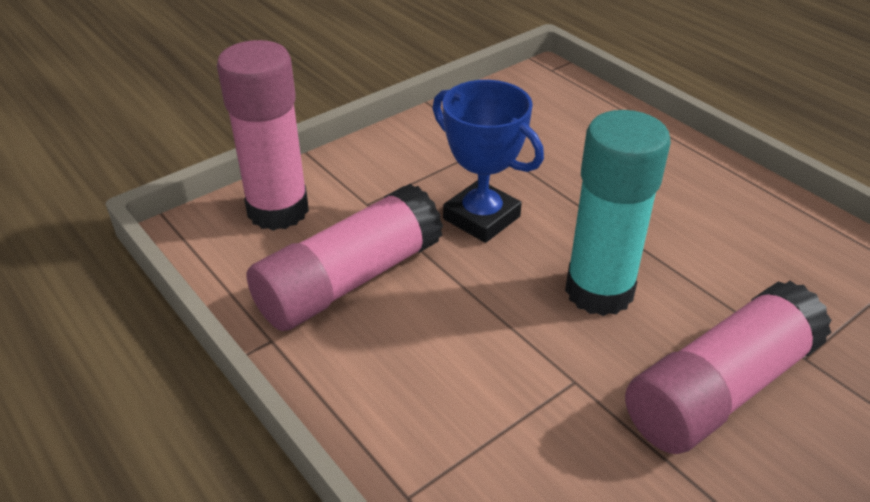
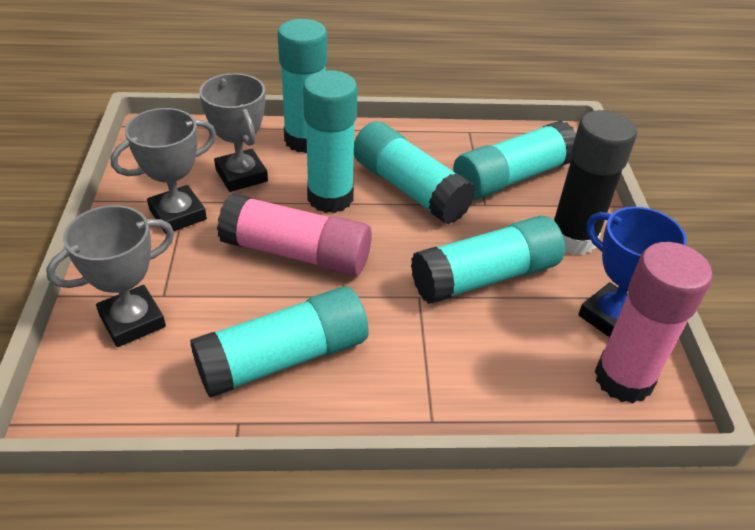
black glue stick: 0 -> 1
grey trophy: 0 -> 3
pink glue stick: 3 -> 2
turquoise glue stick: 1 -> 6

